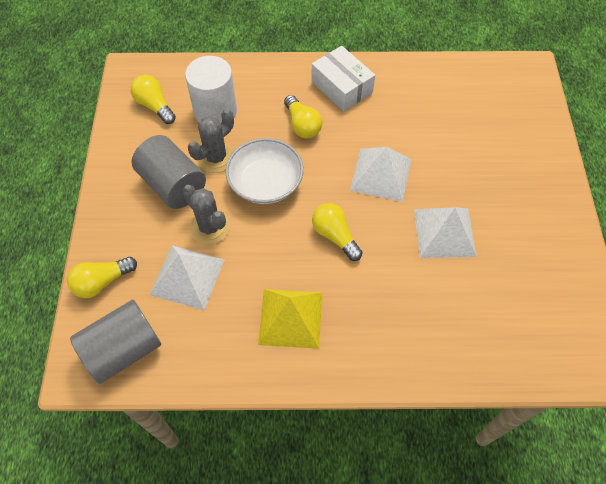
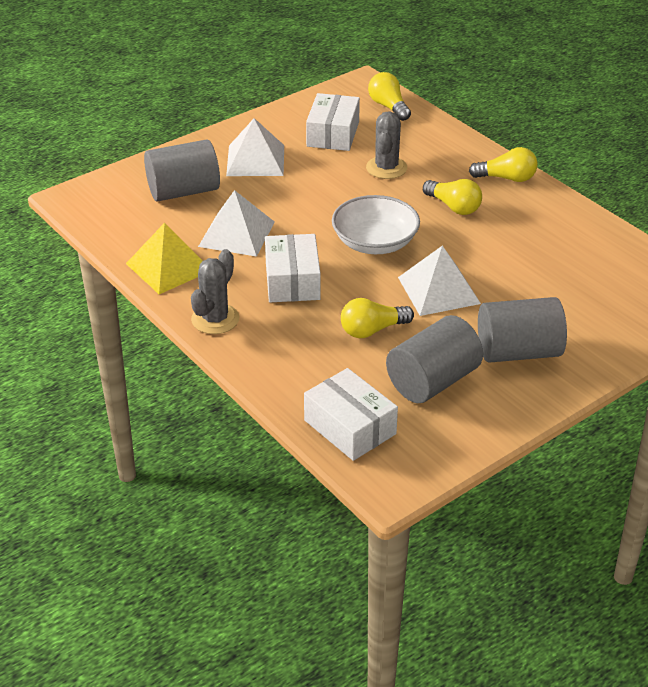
grey cylinder: 2 -> 3
white box: 1 -> 3
white cylinder: 1 -> 0

